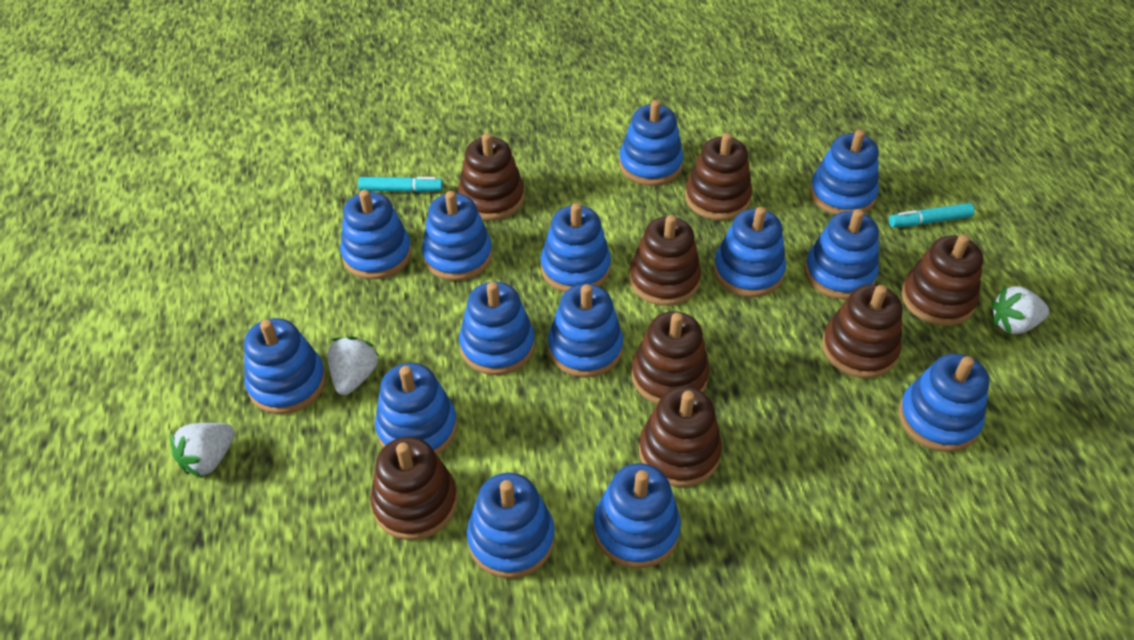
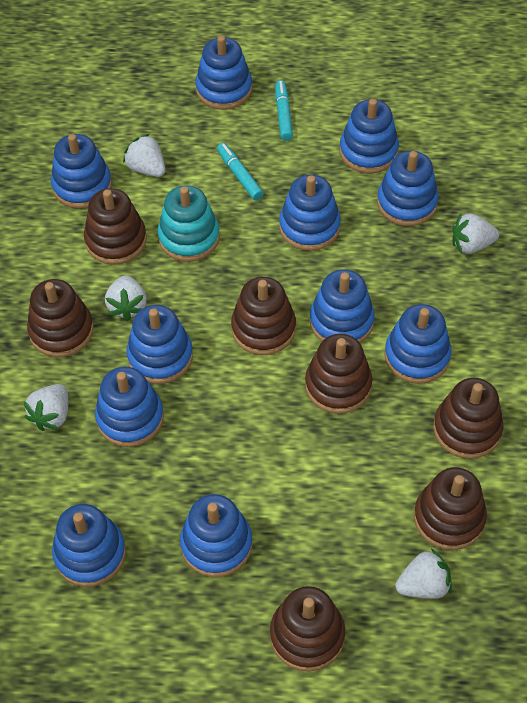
blue stacking toy: 14 -> 11
brown stacking toy: 8 -> 7
turquoise stacking toy: 0 -> 1
white strawberry: 3 -> 5

